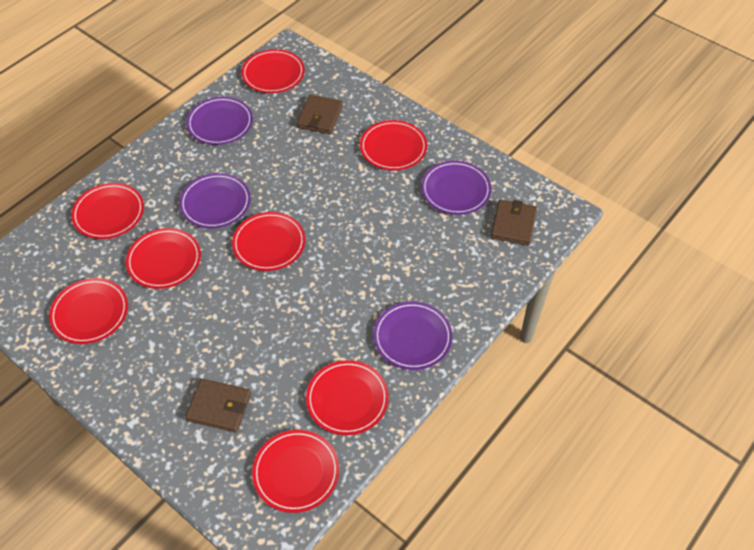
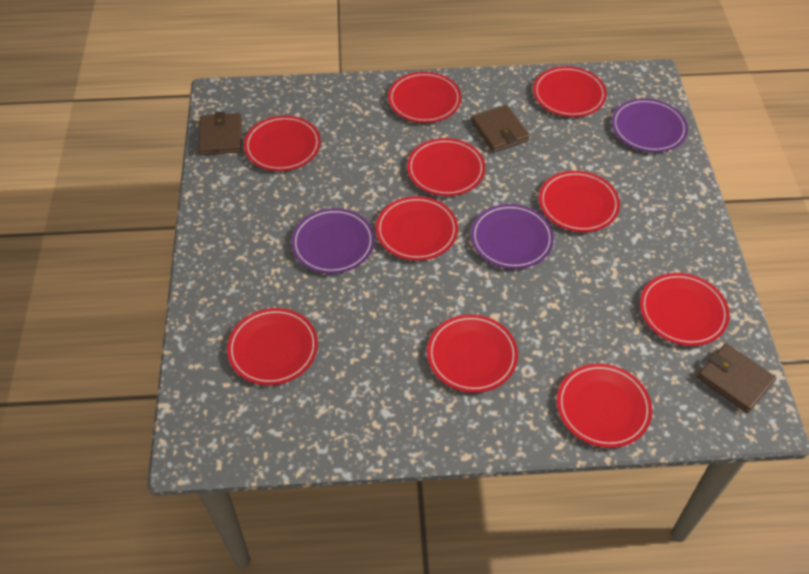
purple plate: 4 -> 3
red plate: 8 -> 10

